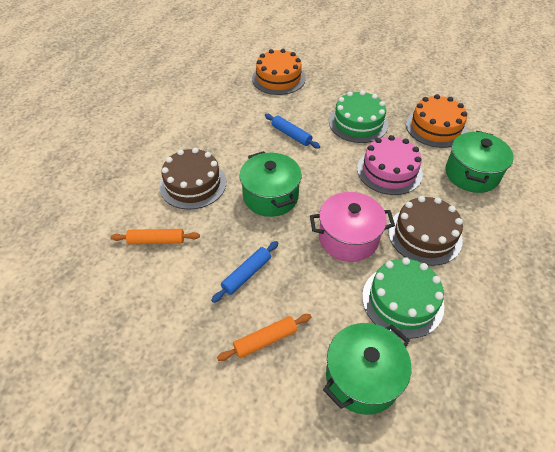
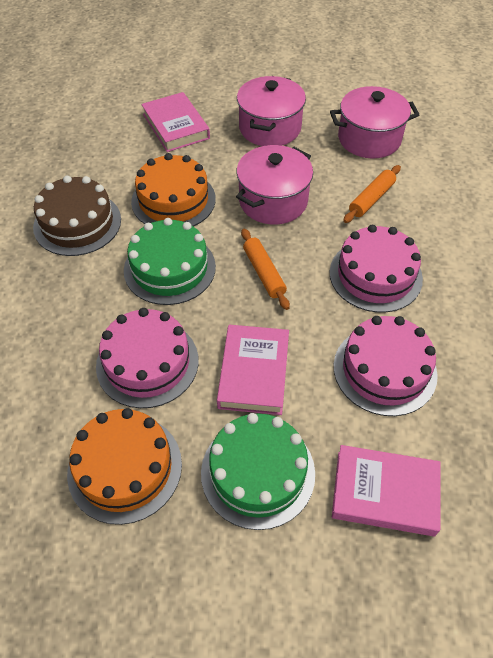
blue rolling pin: 2 -> 0
brown cake: 2 -> 1
green pot: 3 -> 0
pink book: 0 -> 3
pink cake: 1 -> 3
pink pot: 1 -> 3

